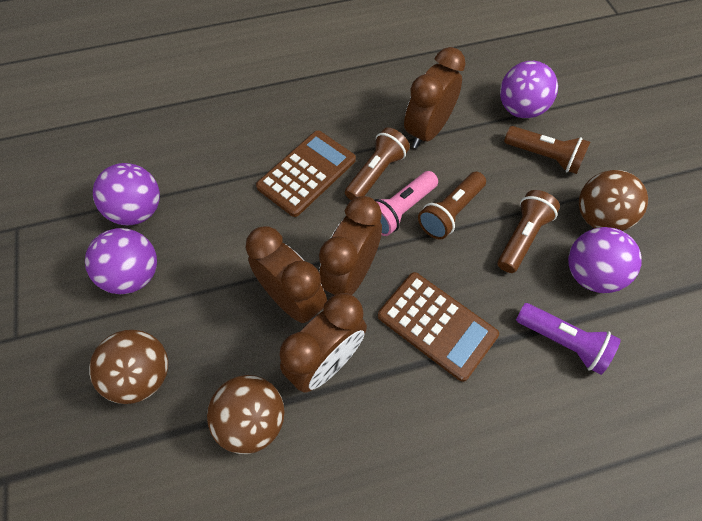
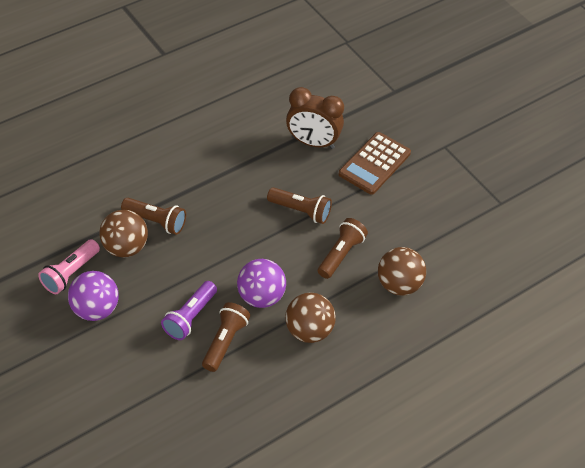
brown calculator: 2 -> 1
brown clock: 4 -> 1
purple ball: 4 -> 2

